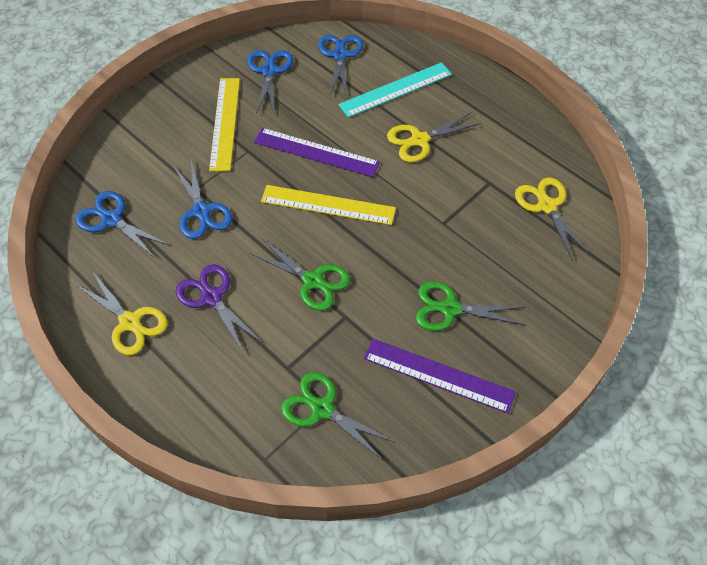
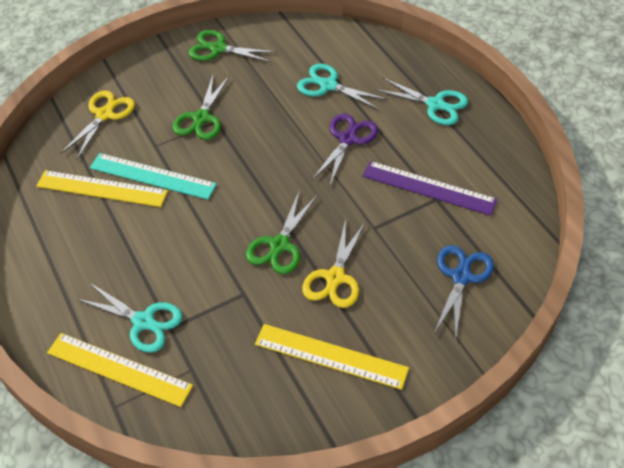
blue scissors: 4 -> 1
purple ruler: 2 -> 1
turquoise scissors: 0 -> 3
yellow ruler: 2 -> 3
yellow scissors: 3 -> 2

